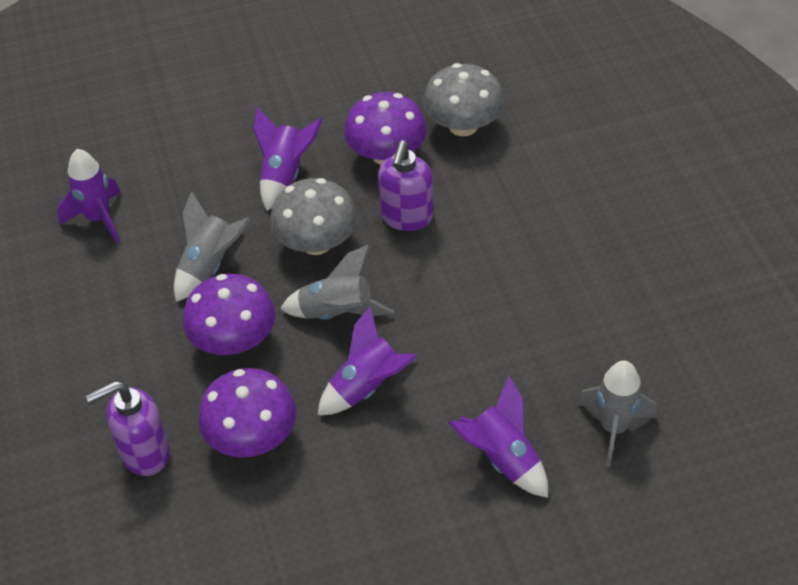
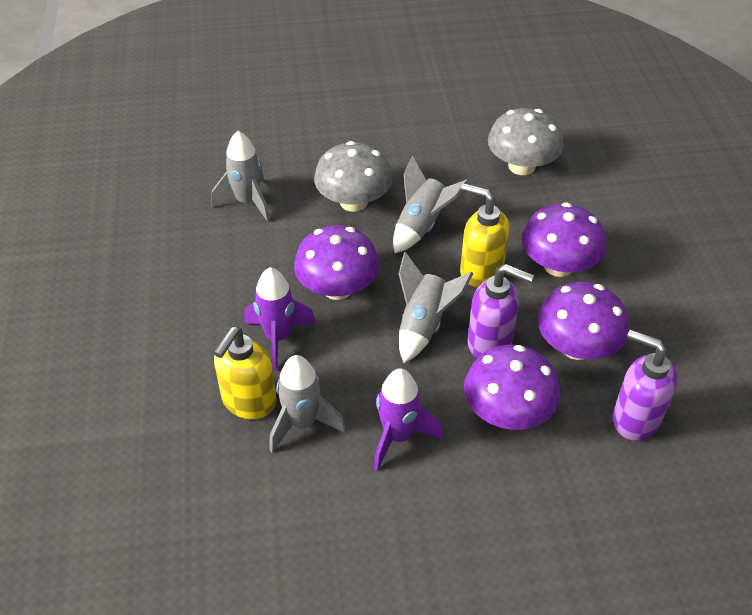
grey rocket: 3 -> 4
purple mushroom: 3 -> 4
purple rocket: 4 -> 2
yellow soap dispenser: 0 -> 2

